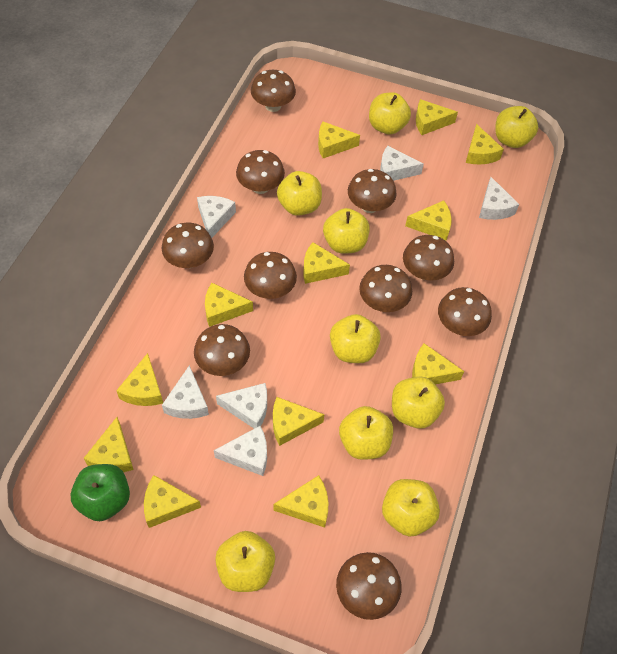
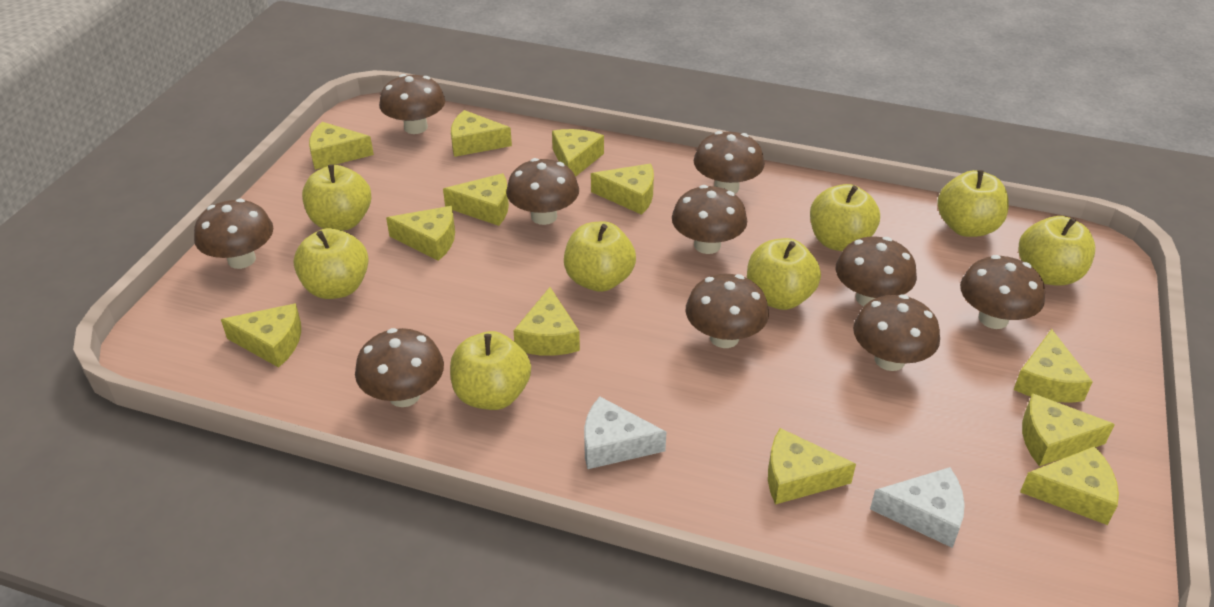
green apple: 1 -> 0
white cheese: 6 -> 2
yellow apple: 9 -> 8

